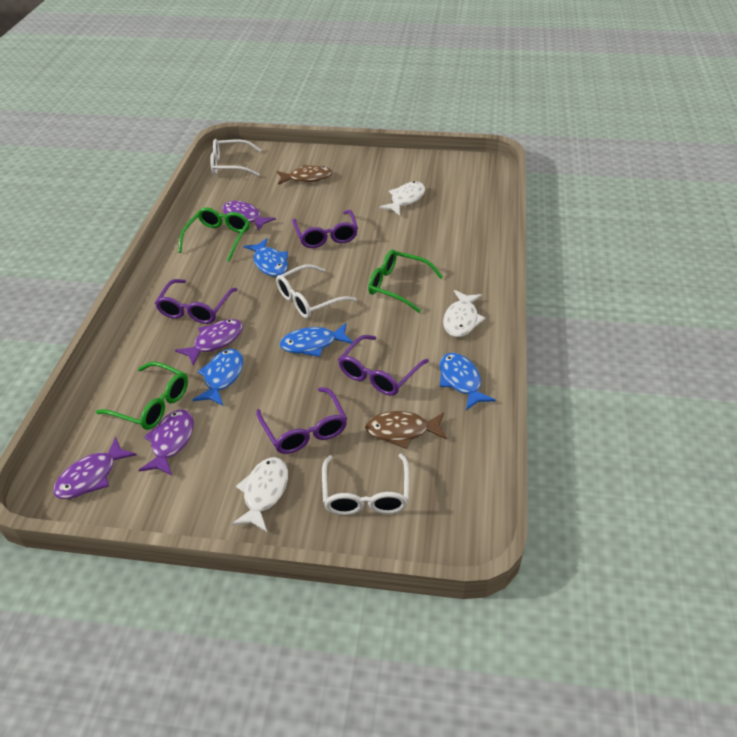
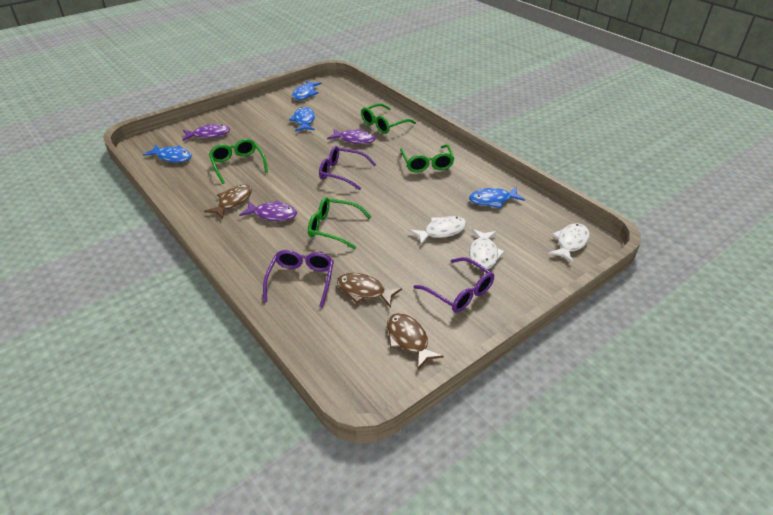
brown fish: 2 -> 3
green glasses: 3 -> 4
purple fish: 4 -> 3
purple glasses: 4 -> 3
white glasses: 3 -> 0

